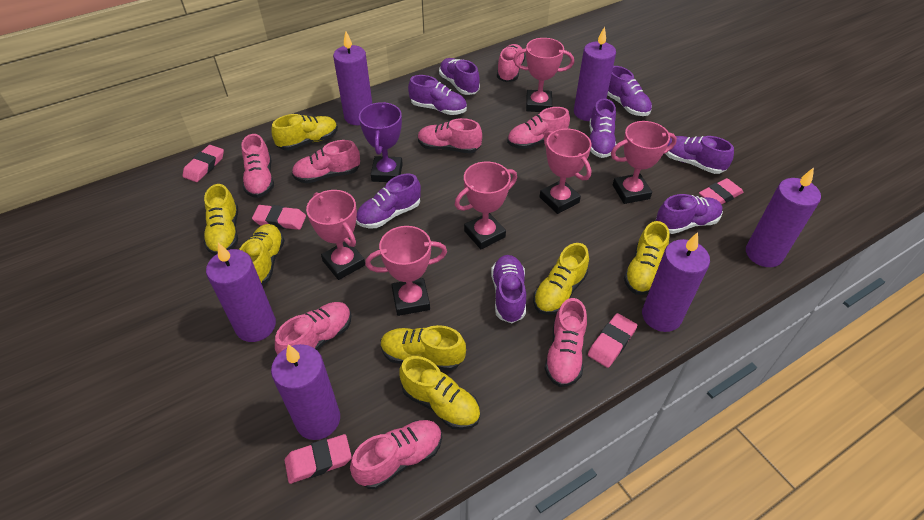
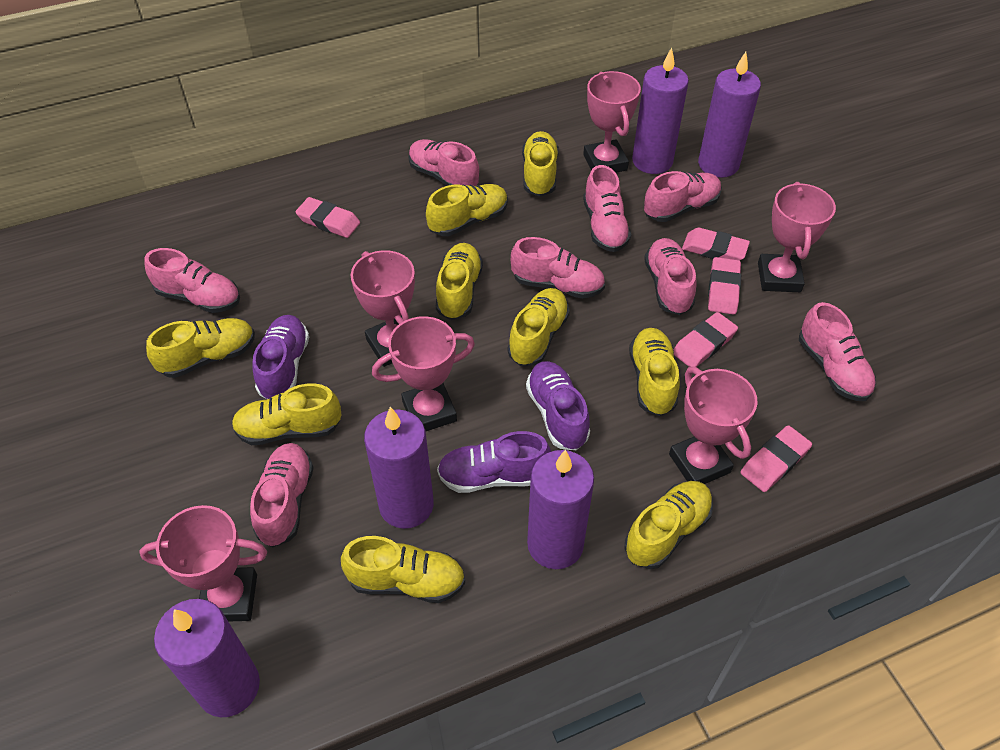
purple candle: 6 -> 5
purple shoe: 8 -> 3
purple trophy: 1 -> 0
yellow shoe: 7 -> 9

